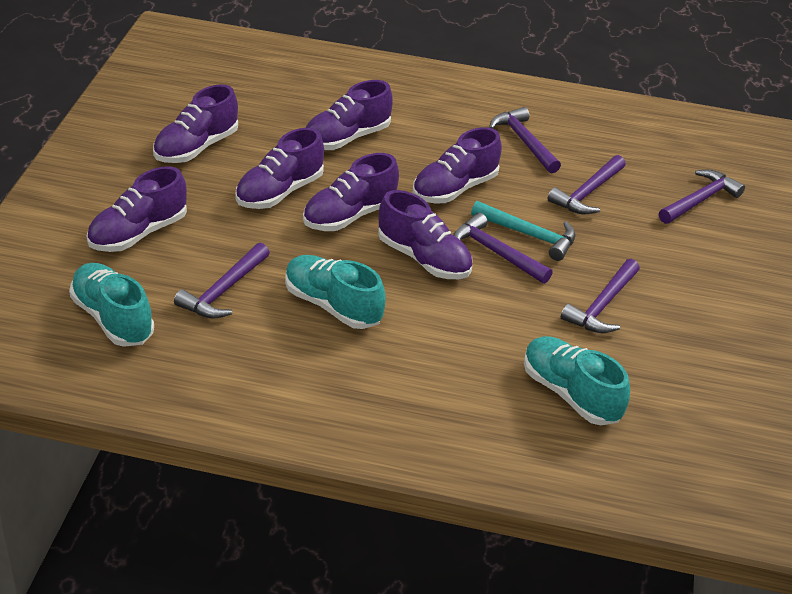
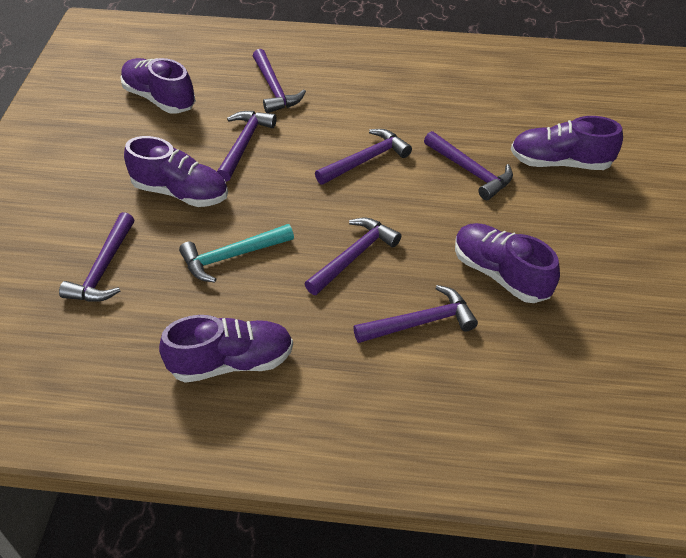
purple hammer: 6 -> 7
purple shoe: 7 -> 5
turquoise shoe: 3 -> 0

